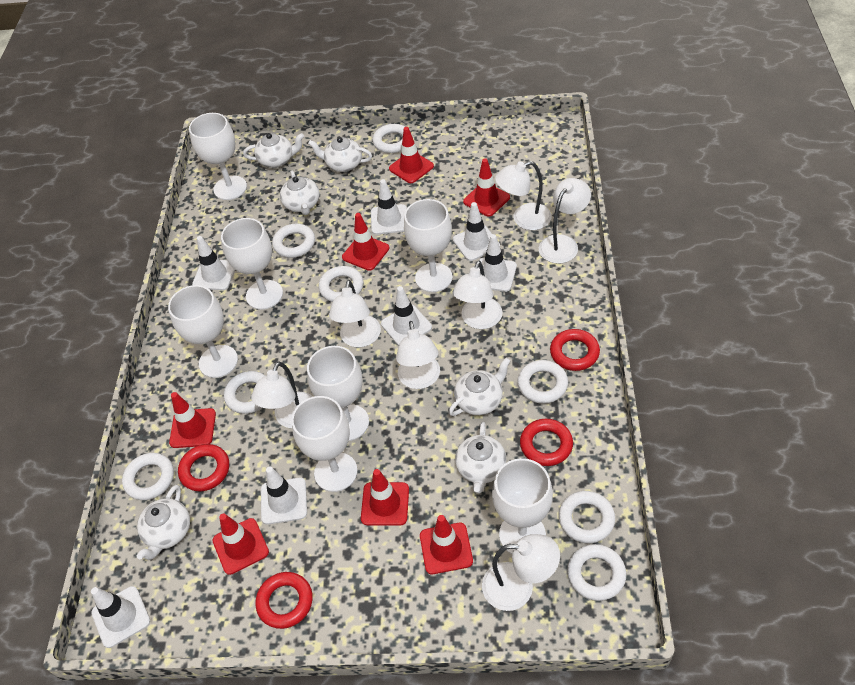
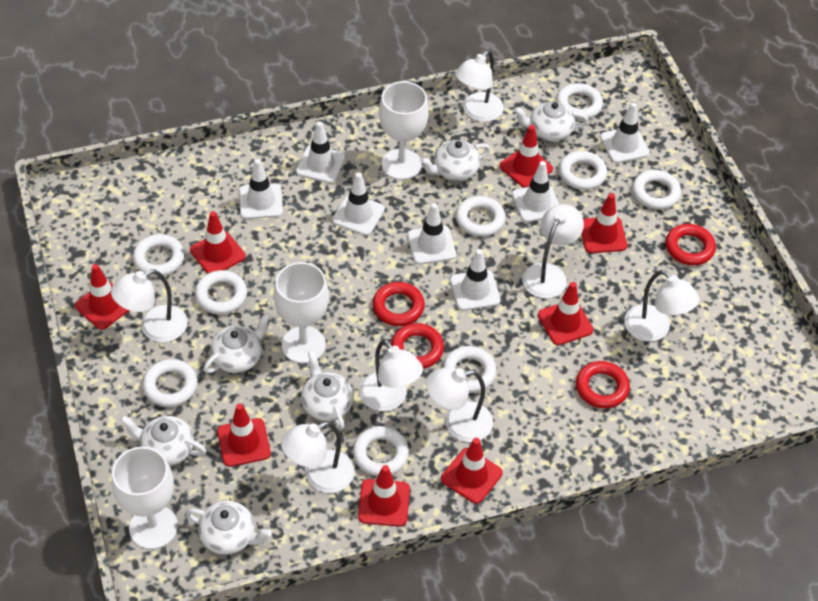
red traffic cone: 7 -> 8
white goblet: 7 -> 3
white ring: 8 -> 9

